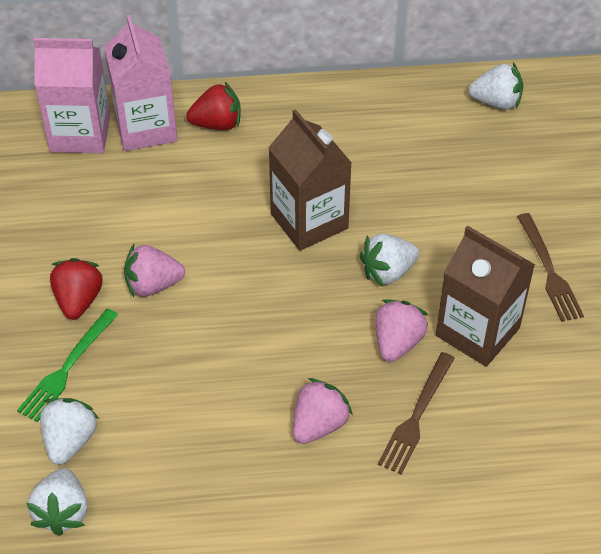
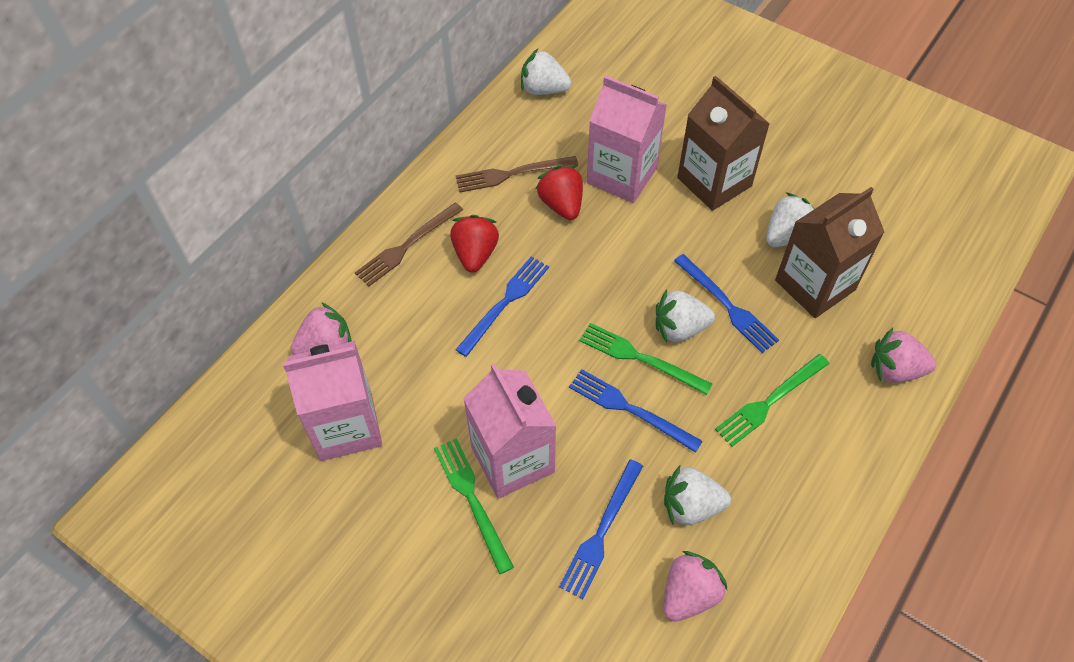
blue fork: 0 -> 4
green fork: 1 -> 3
pink carton: 2 -> 3

